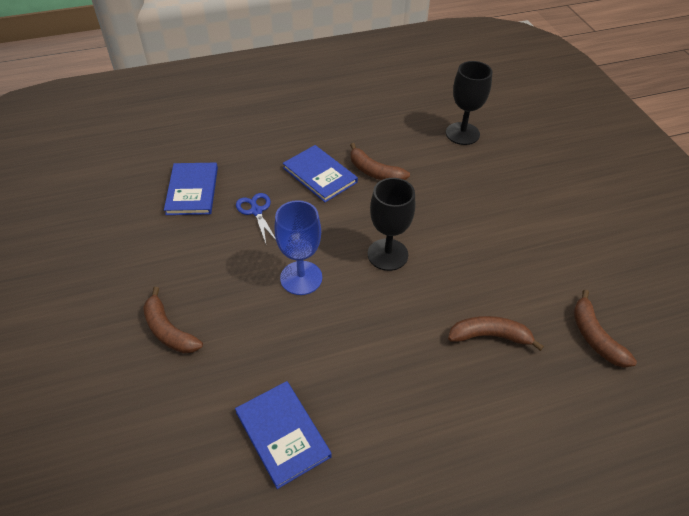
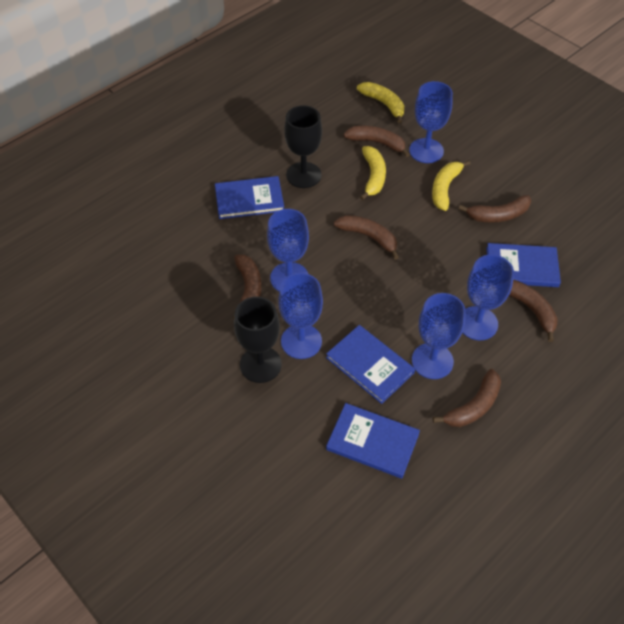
blue book: 3 -> 4
blue goblet: 1 -> 5
blue scissors: 1 -> 0
brown banana: 4 -> 6
yellow banana: 0 -> 3

